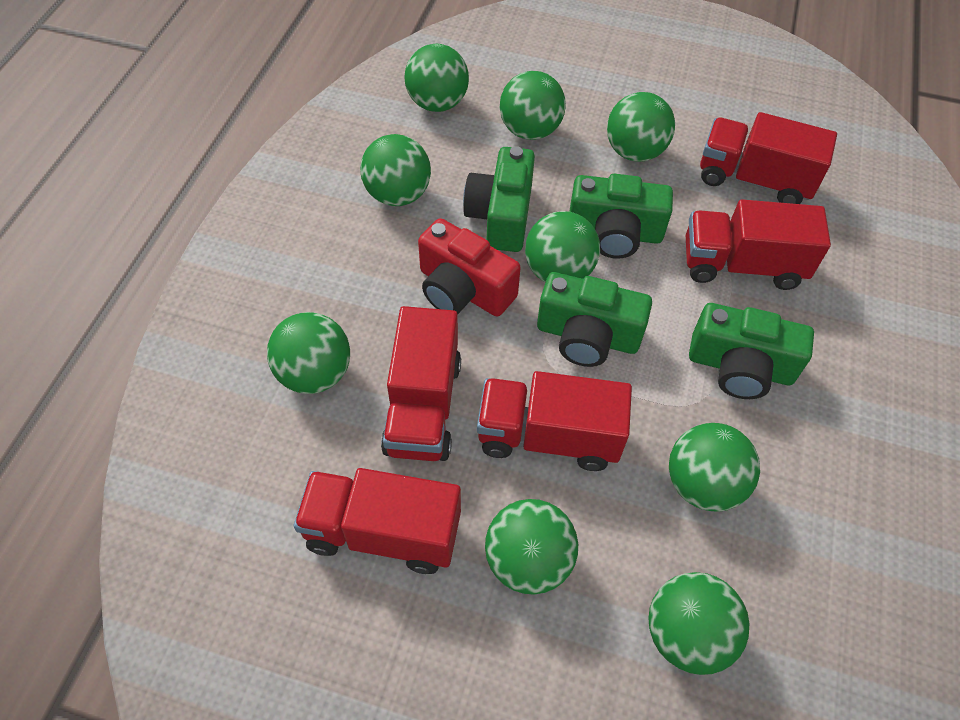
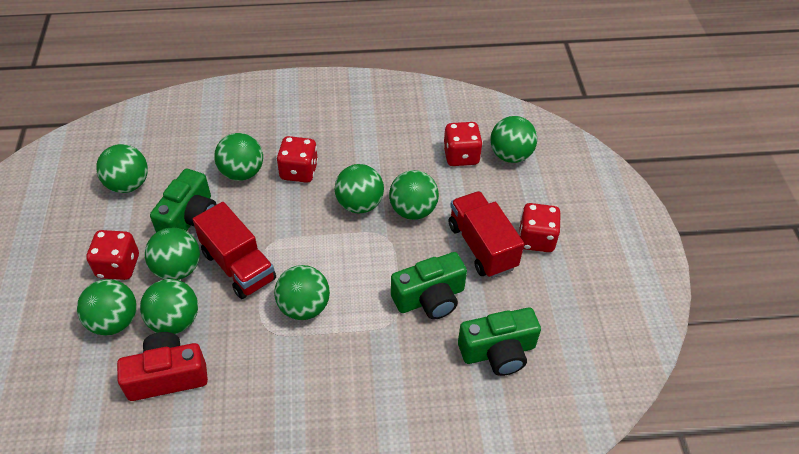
green camera: 4 -> 3
red dice: 0 -> 4
red truck: 5 -> 2

